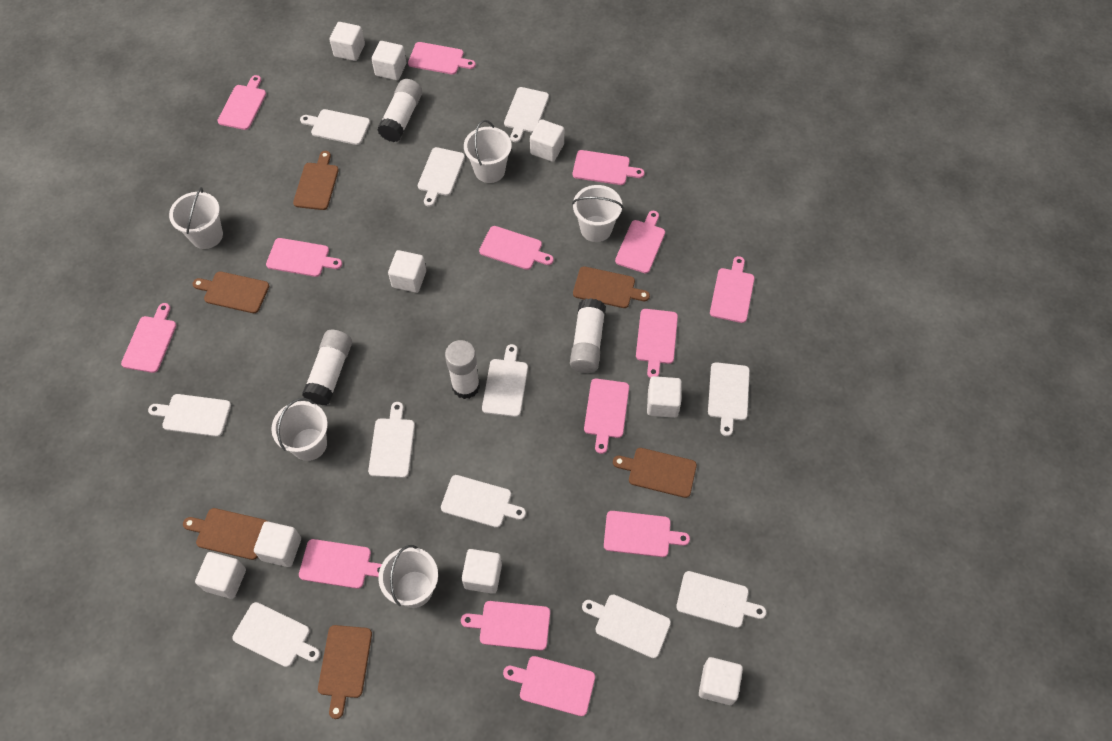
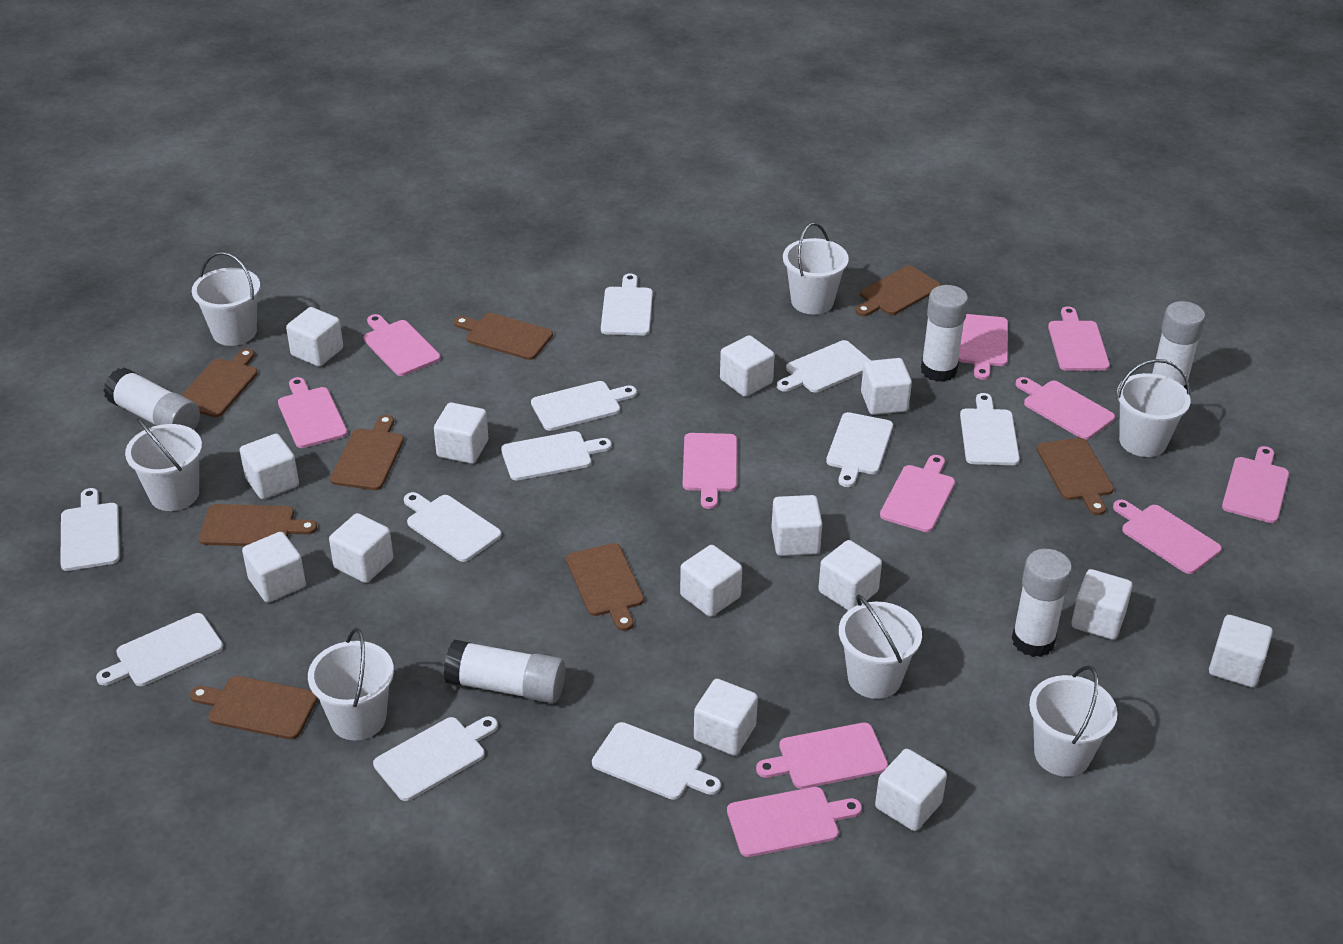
brown cutting board: 6 -> 8
pink cutting board: 14 -> 11
white bucket: 5 -> 7
white cube: 9 -> 14
white glue stick: 4 -> 5

